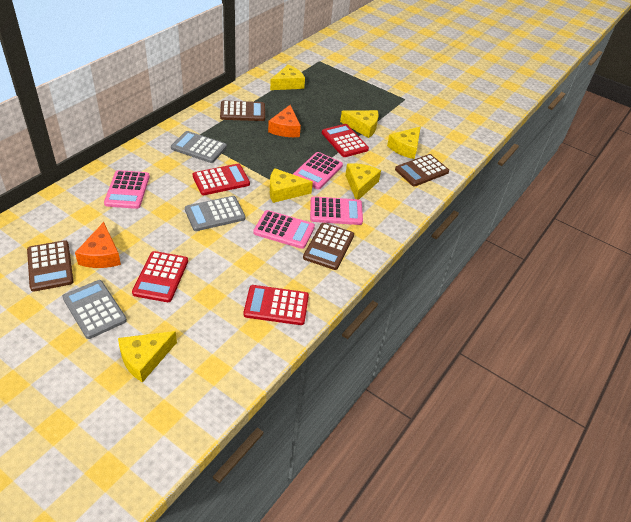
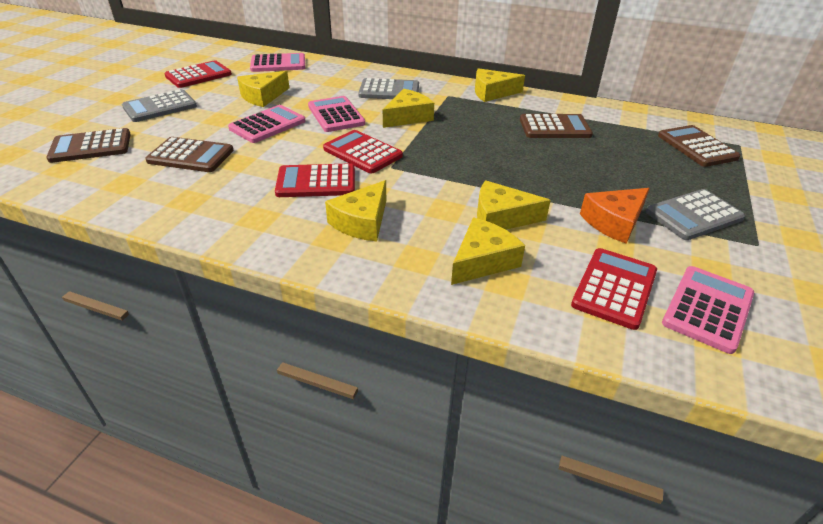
orange cheese: 2 -> 1

